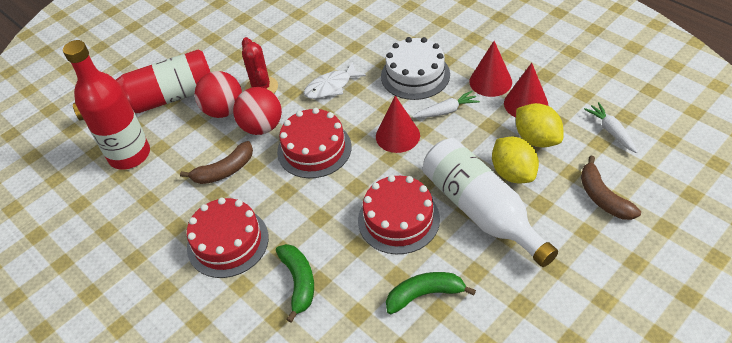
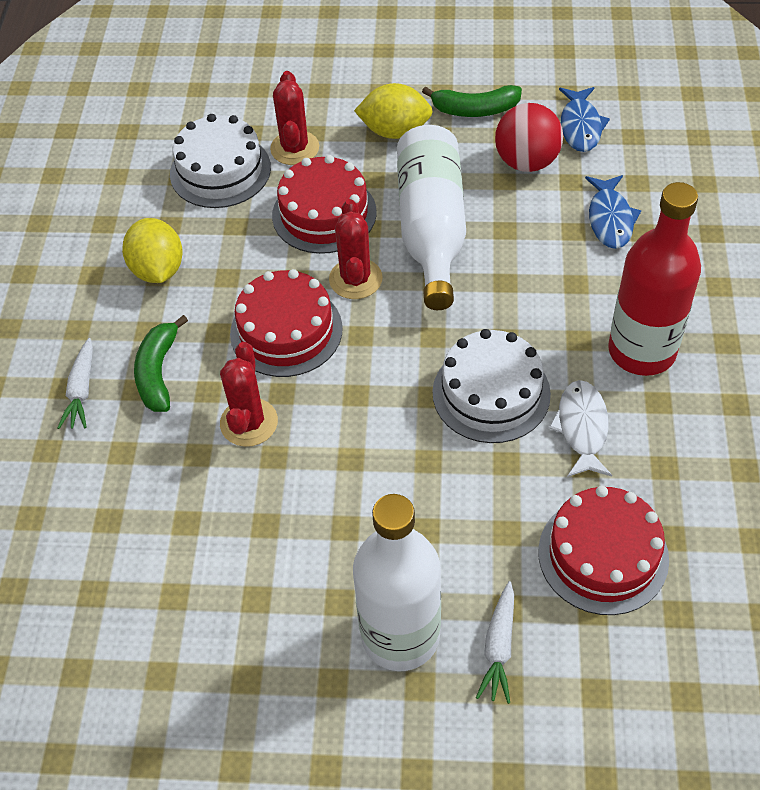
blue fish: 0 -> 2
brown banana: 2 -> 0
red ball: 2 -> 1
red bottle: 2 -> 1
red cactus: 1 -> 3
red cone: 3 -> 0
white bottle: 1 -> 2
white cake: 1 -> 2

